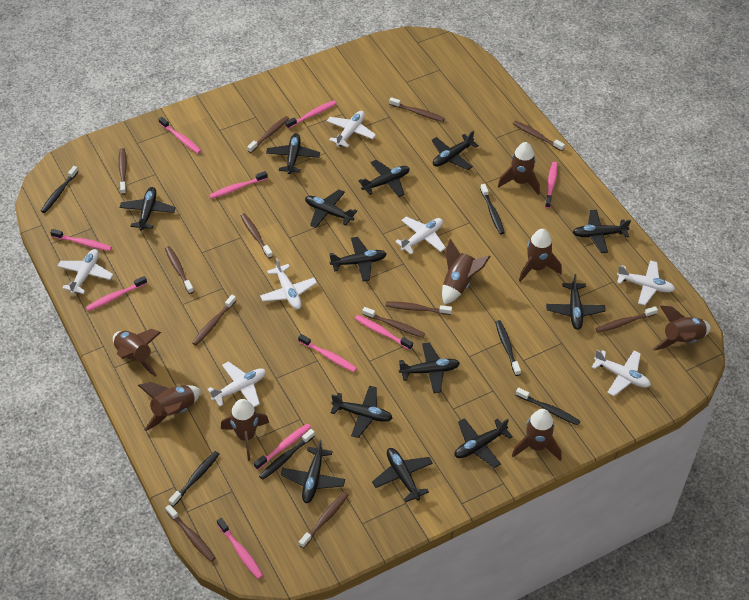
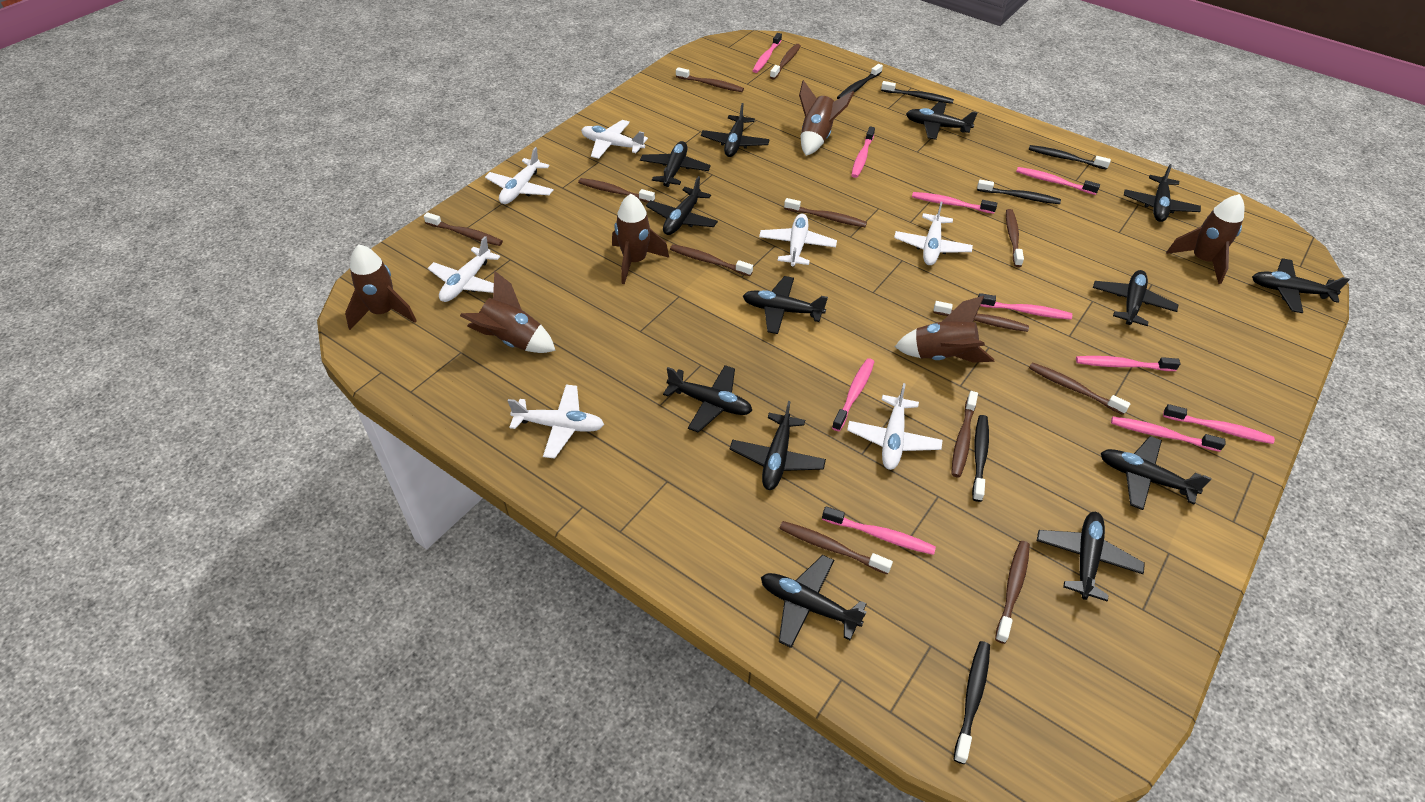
brown rocket: 8 -> 6

